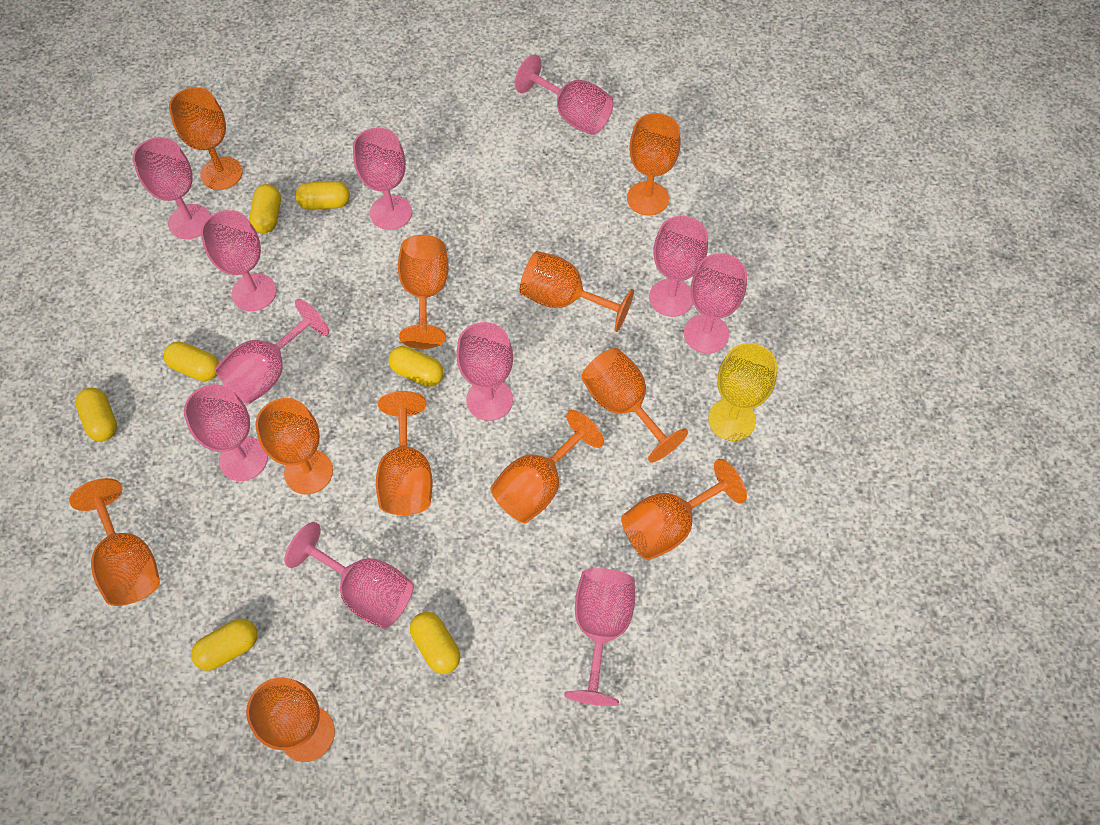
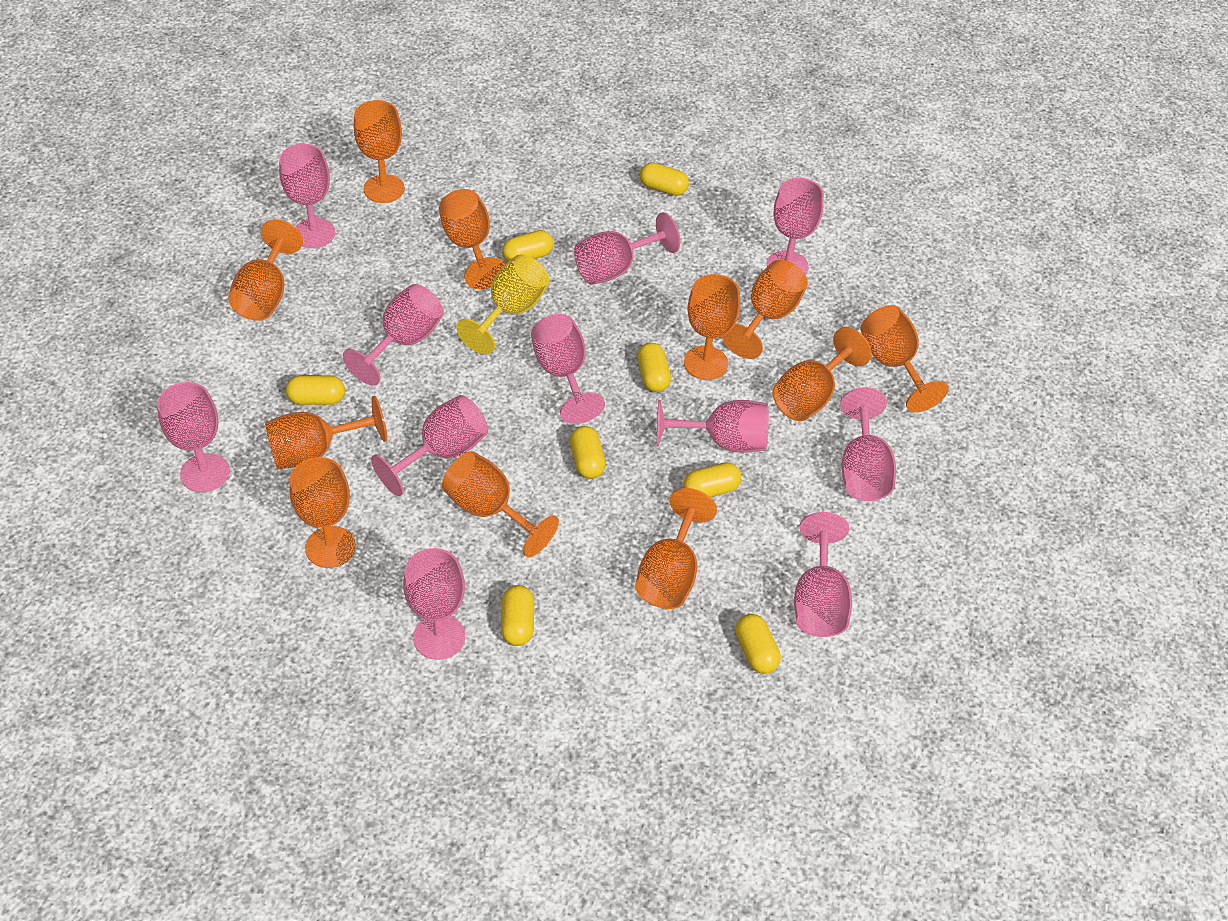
yellow capsule: 7 -> 8

